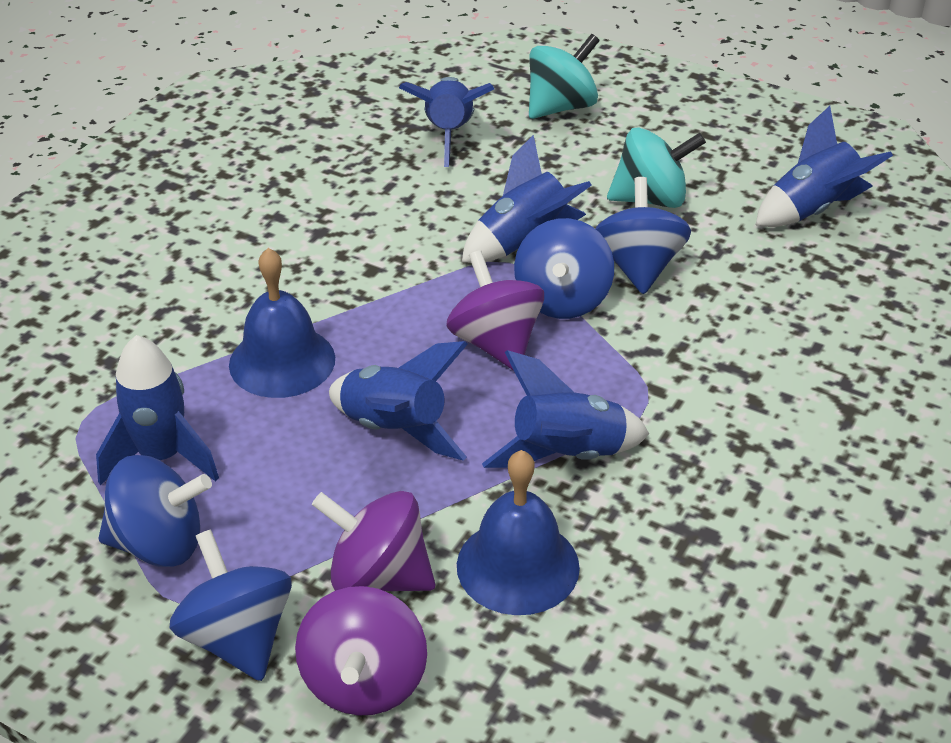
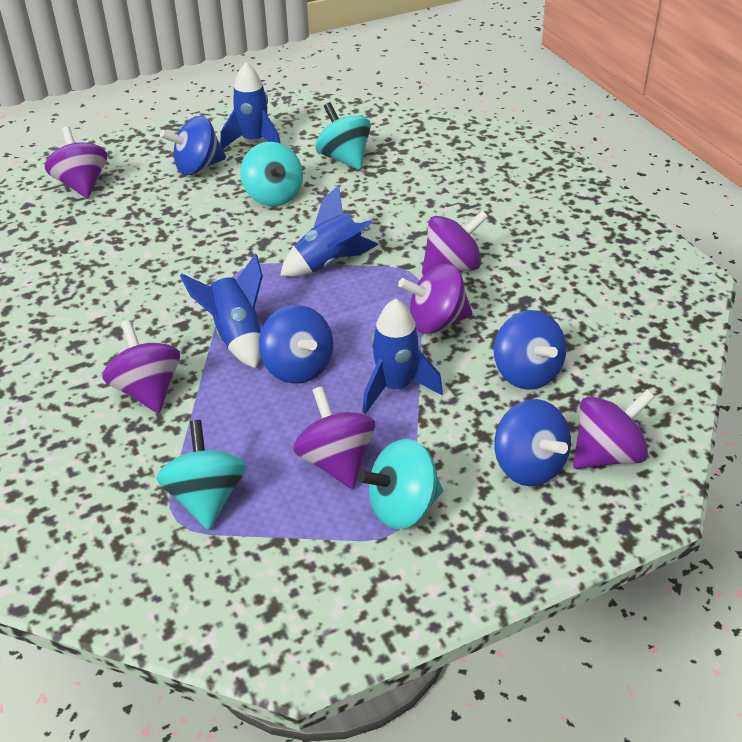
blue bell: 2 -> 0
blue rocket: 6 -> 4
purple spinning top: 3 -> 6
turquoise spinning top: 2 -> 4

